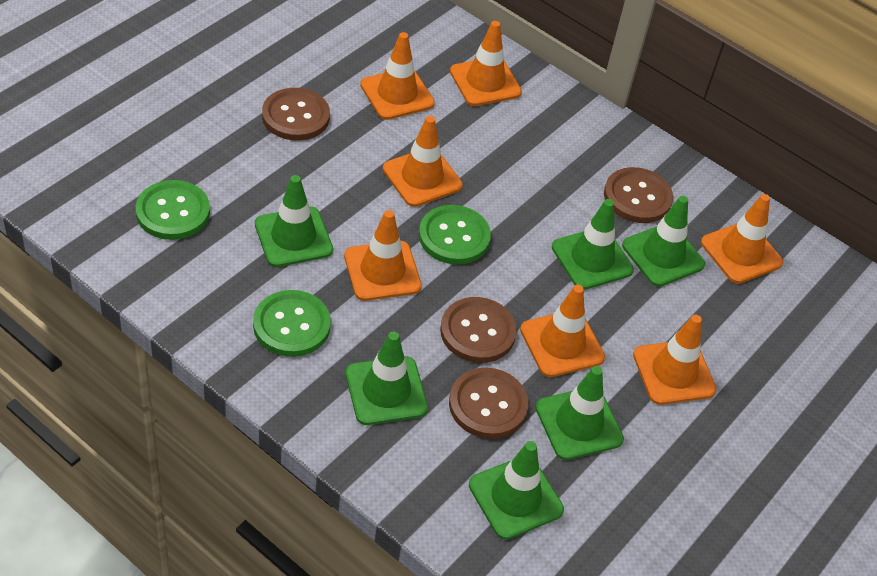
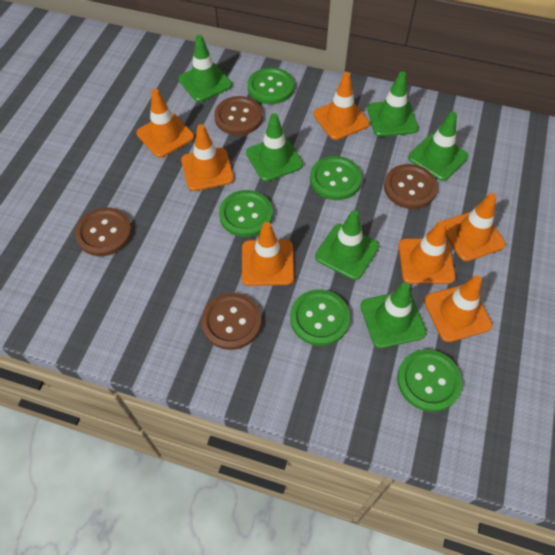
green button: 3 -> 5

